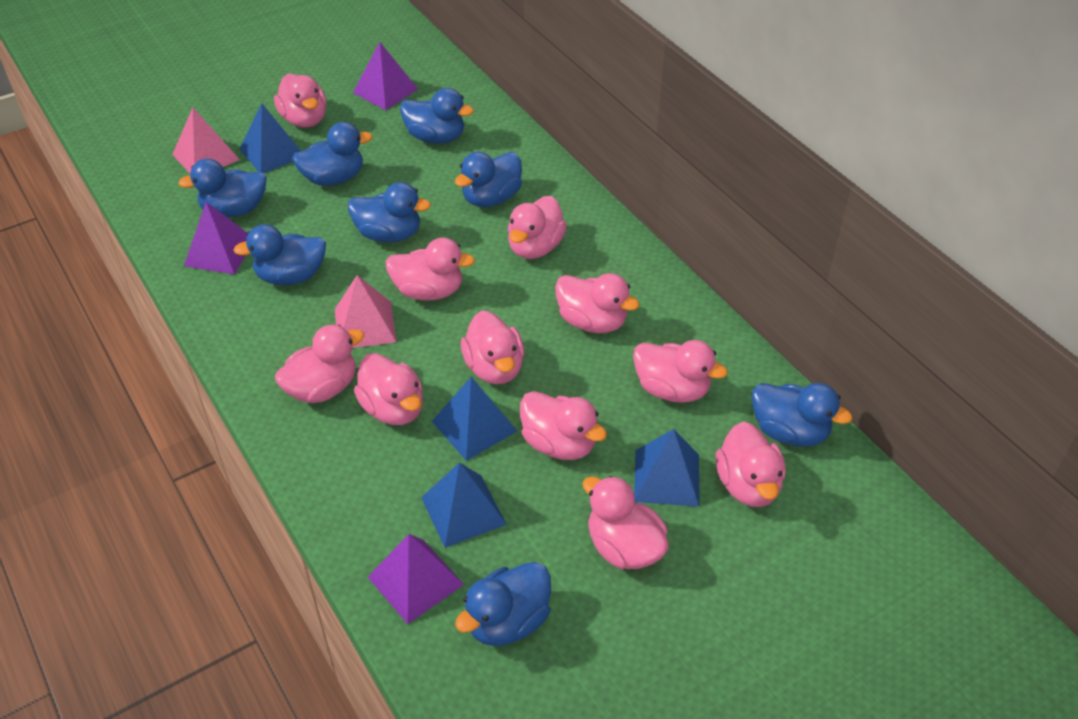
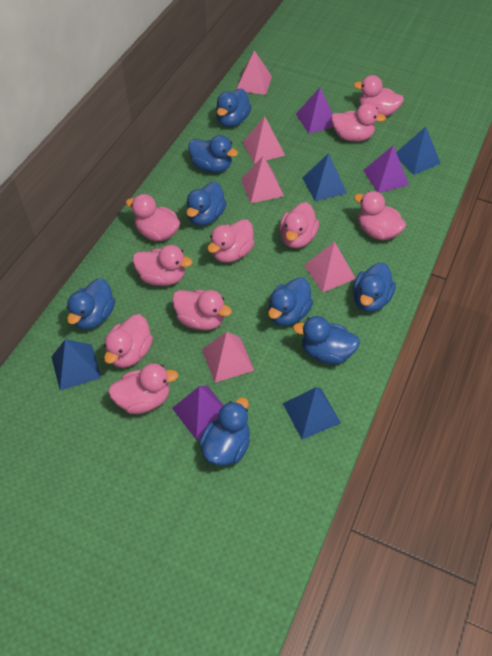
pink duck: 11 -> 10
pink pyramid: 2 -> 5

